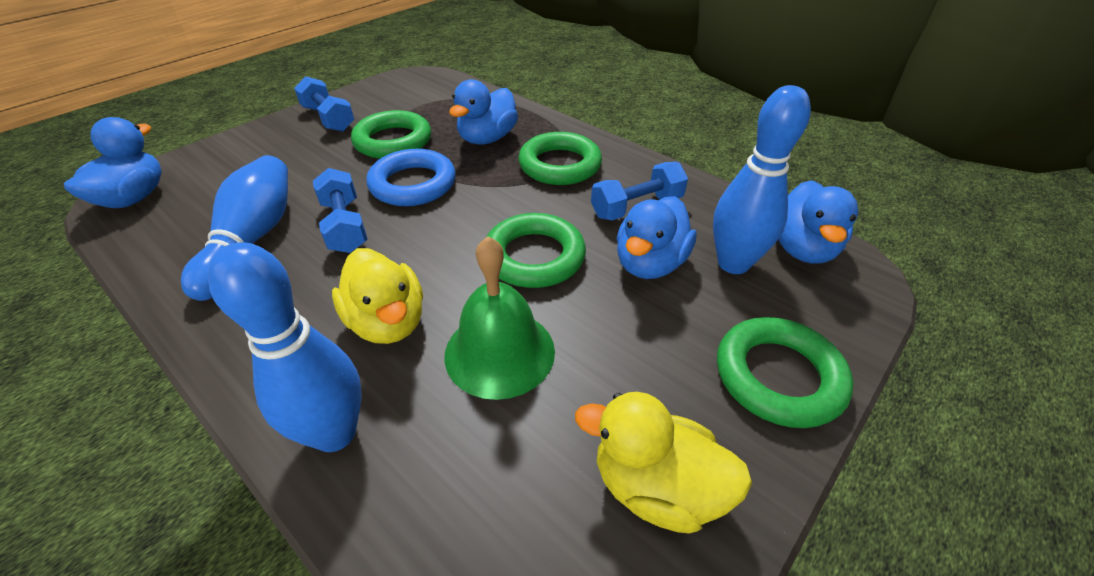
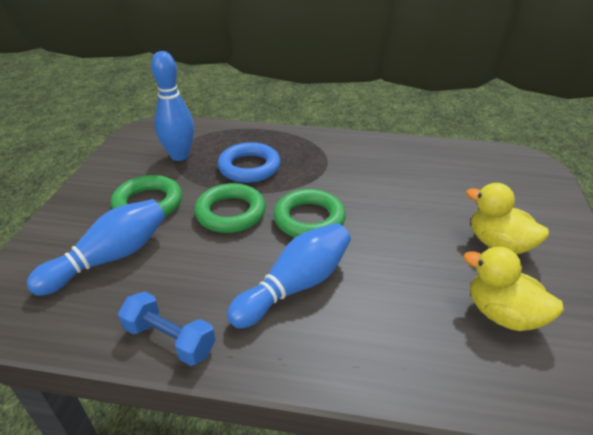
blue duck: 4 -> 0
blue dumbbell: 3 -> 1
green bell: 1 -> 0
green ring: 4 -> 3

